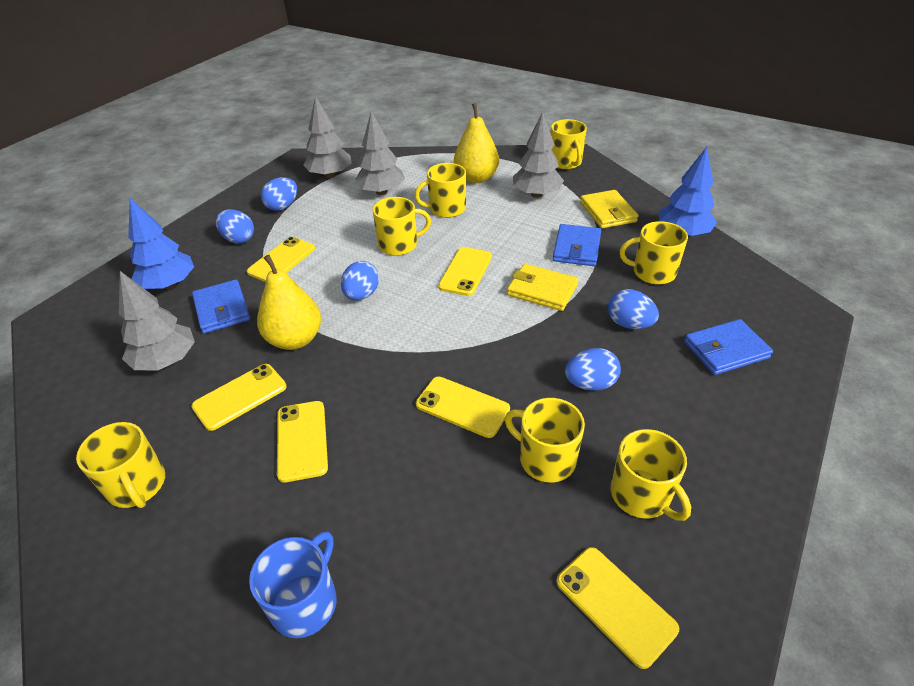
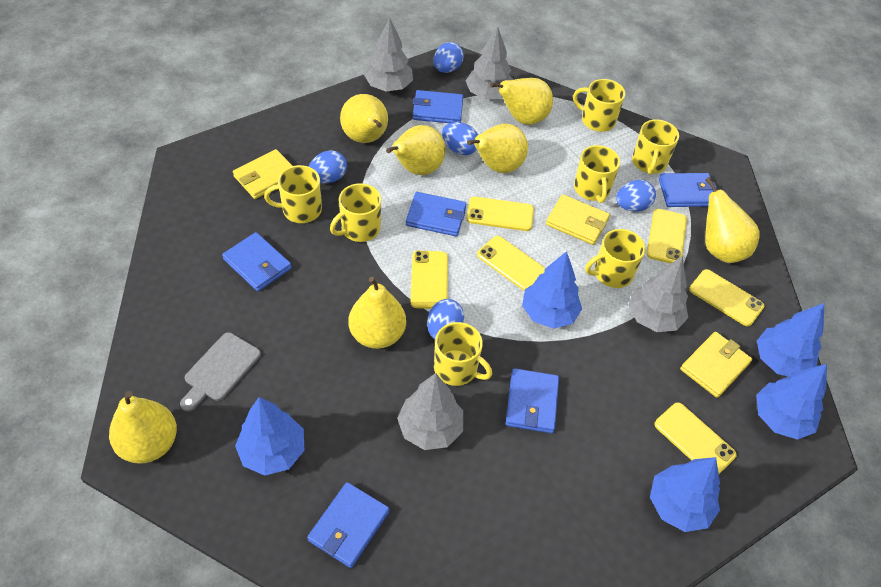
blue mug: 1 -> 0
blue tree: 2 -> 5
blue wallet: 3 -> 6
grey cutting board: 0 -> 1
yellow pear: 2 -> 7
yellow wallet: 2 -> 3

